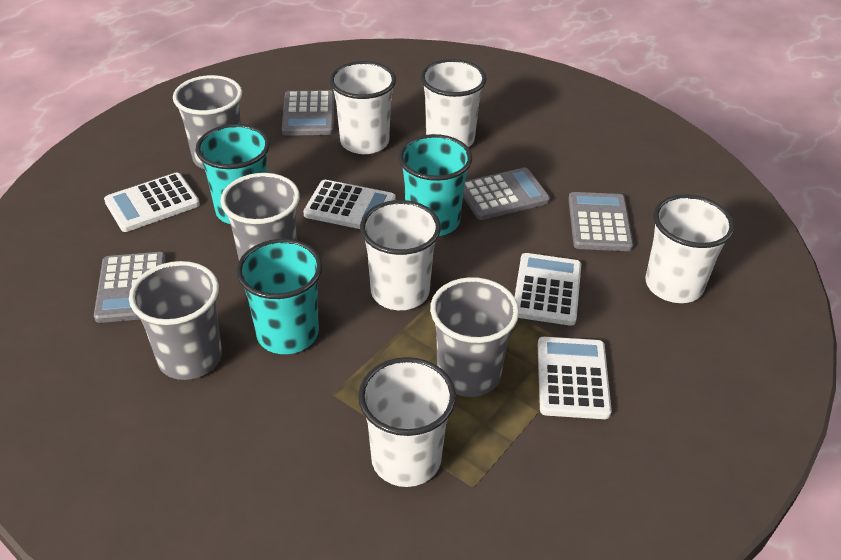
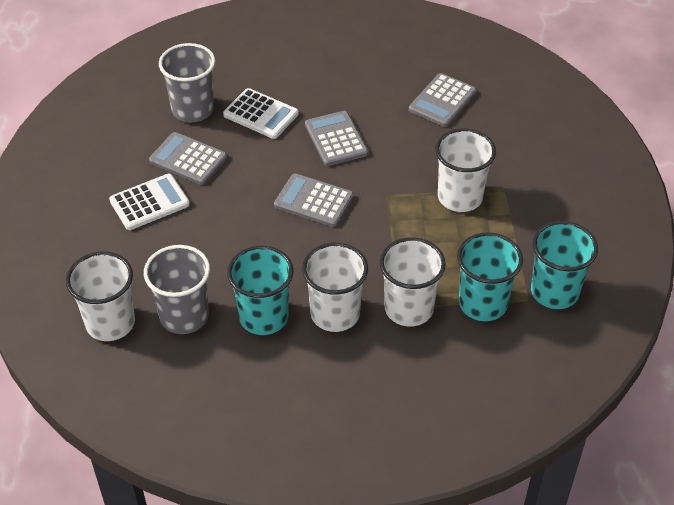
grey cup: 4 -> 2
white calculator: 4 -> 2
white cup: 5 -> 4

